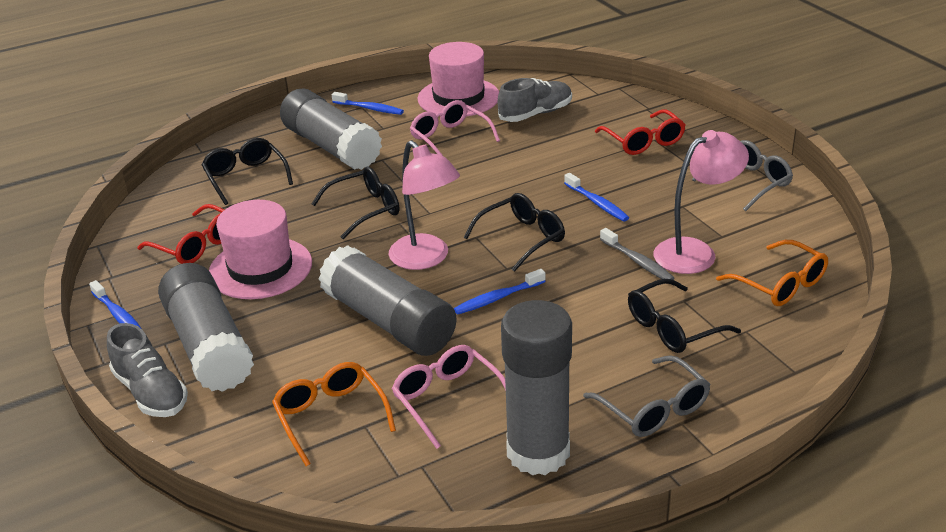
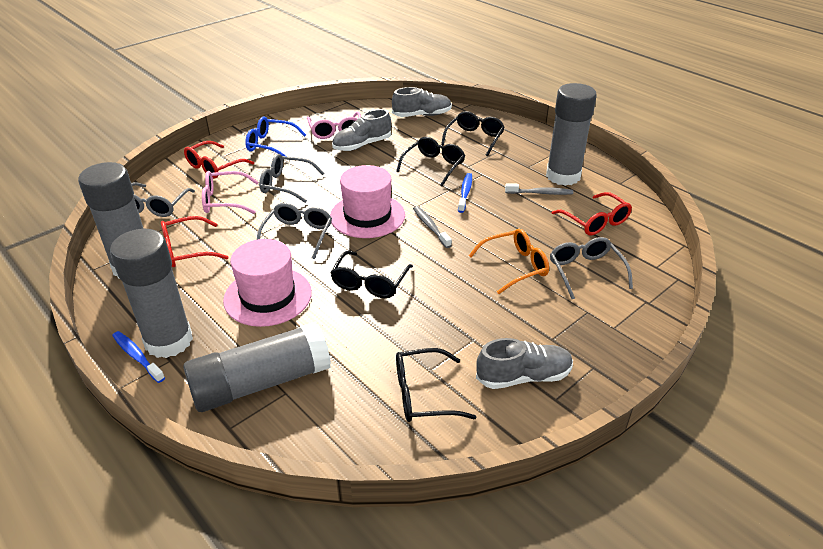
blue glasses: 0 -> 1
blue toothbrush: 4 -> 2
grey glasses: 2 -> 4
grey shoe: 2 -> 3
grey toothbrush: 1 -> 2
orange glasses: 2 -> 1
pink lamp: 2 -> 0
red glasses: 2 -> 3

